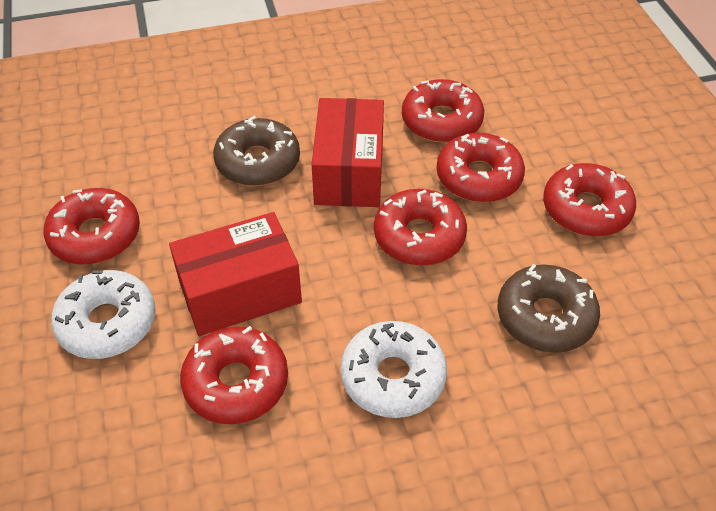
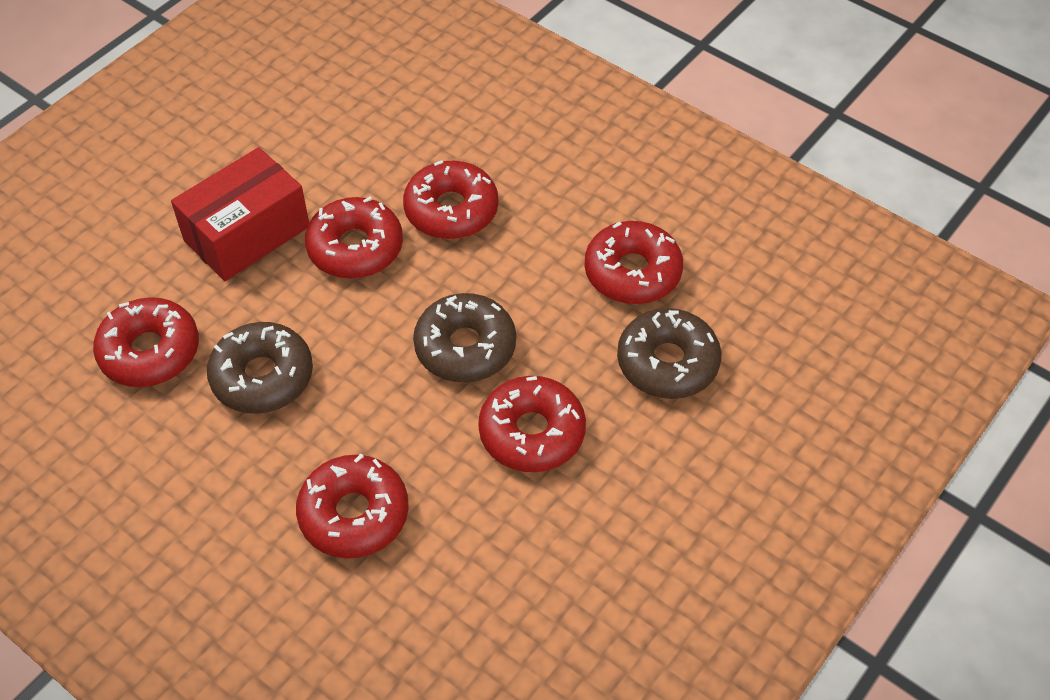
brown donut: 2 -> 3
red box: 2 -> 1
white donut: 2 -> 0

